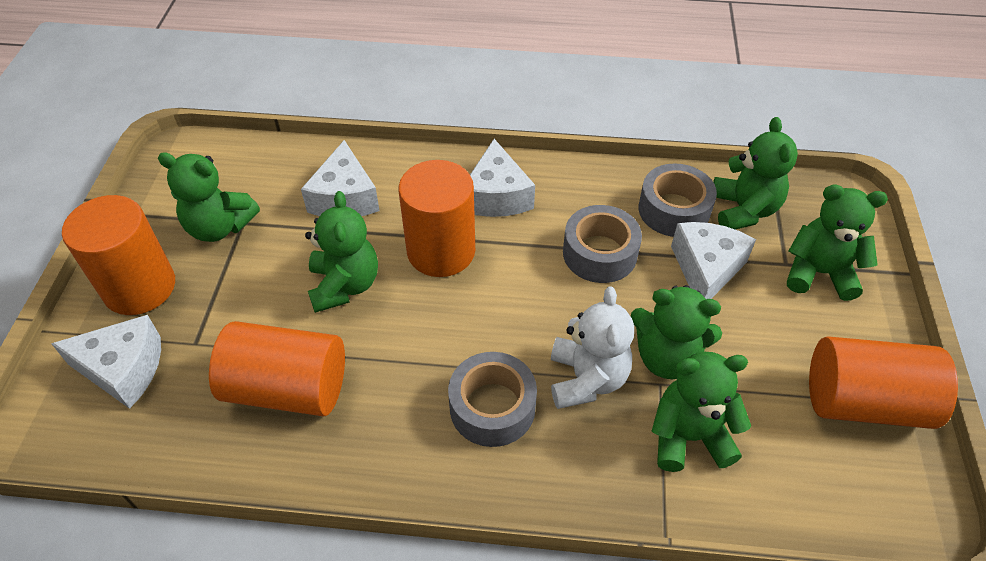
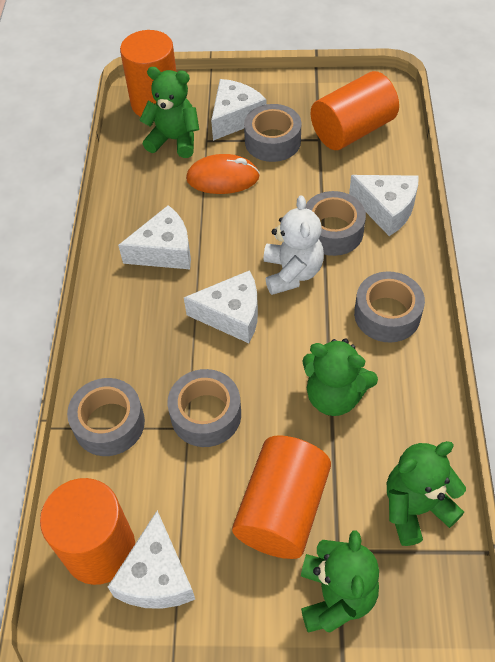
green teddy bear: 6 -> 4
grey tape: 3 -> 5
orange mouse: 0 -> 1
white cheese: 4 -> 5

